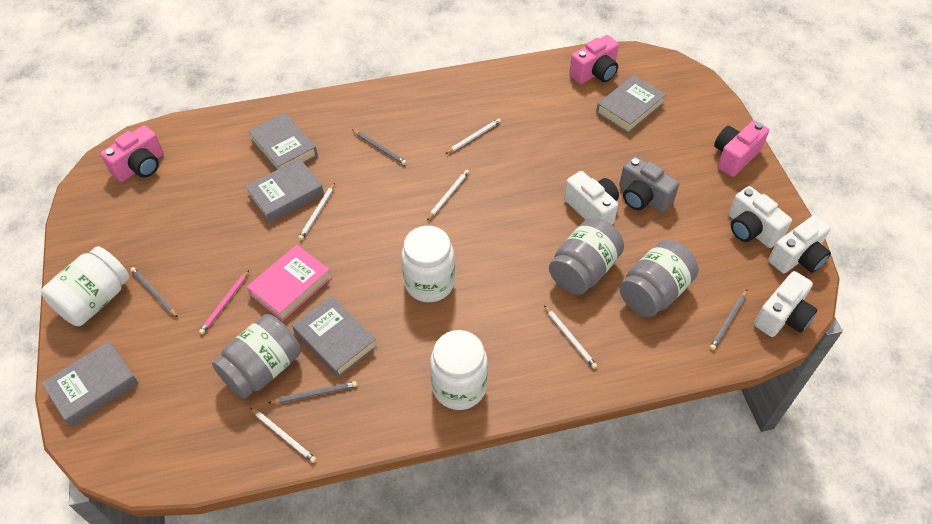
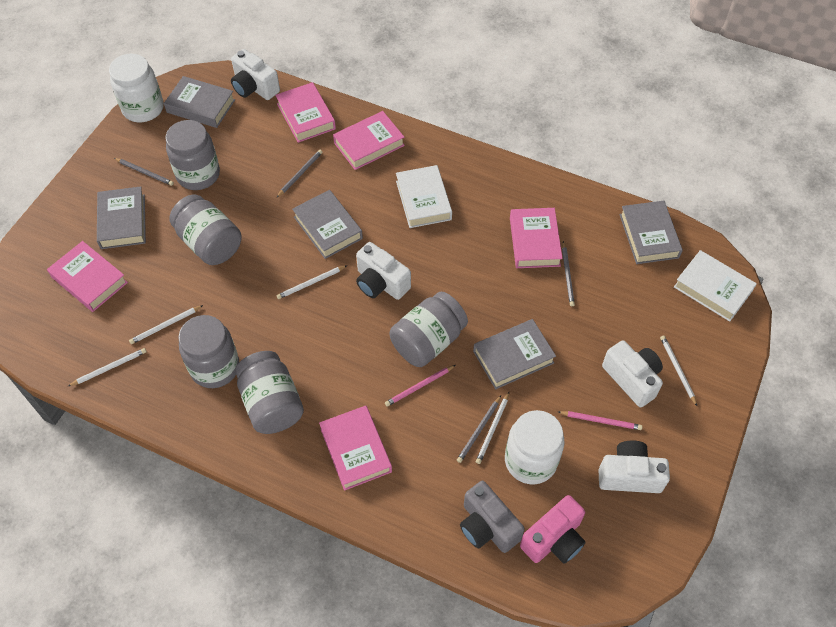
grey jar: 3 -> 5
pink book: 1 -> 5
pink camera: 3 -> 1
pink pencil: 1 -> 2
white book: 0 -> 2
white jar: 3 -> 2

